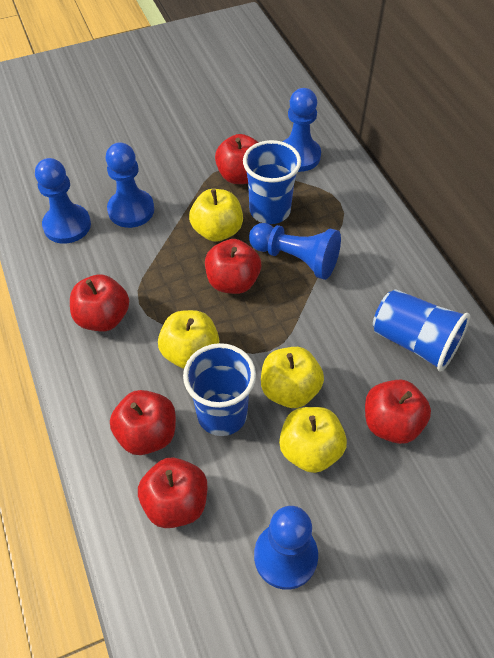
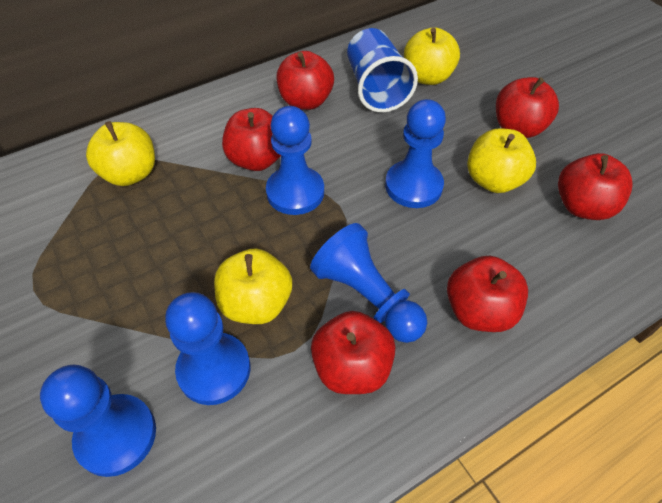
blue cup: 3 -> 1

